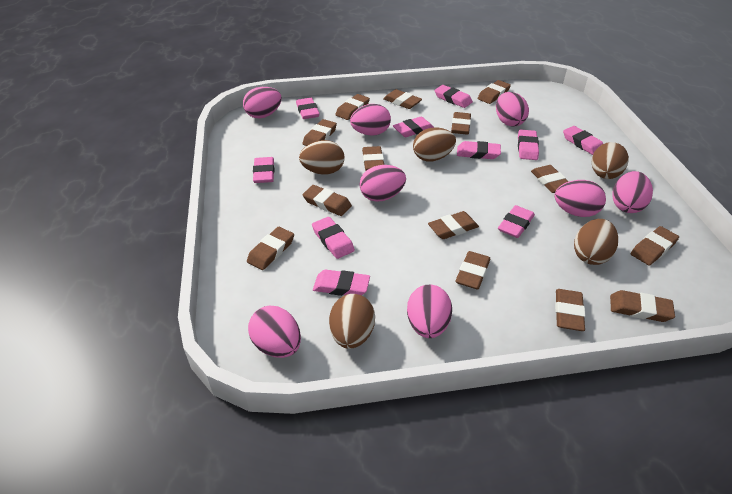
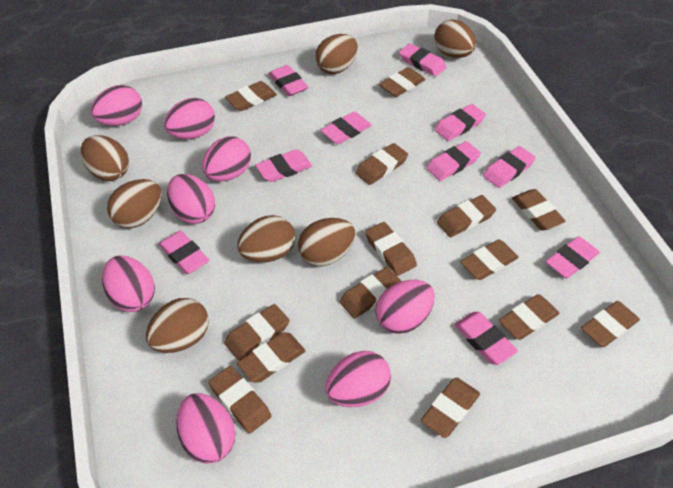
brown egg: 5 -> 7

